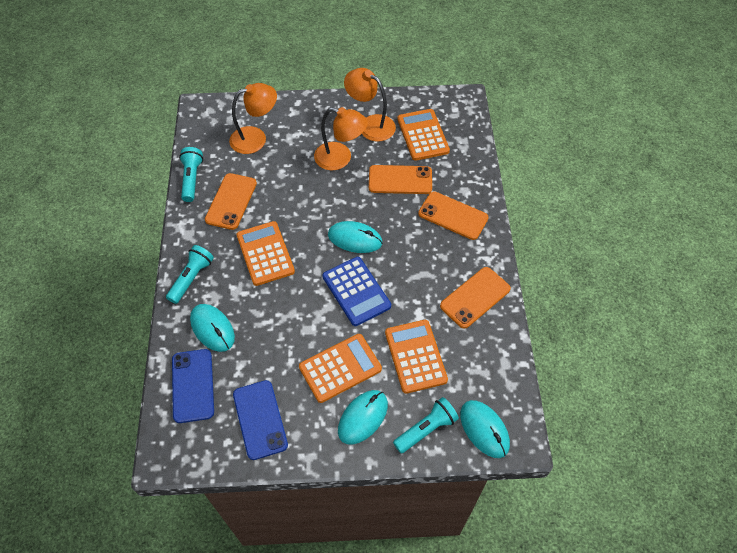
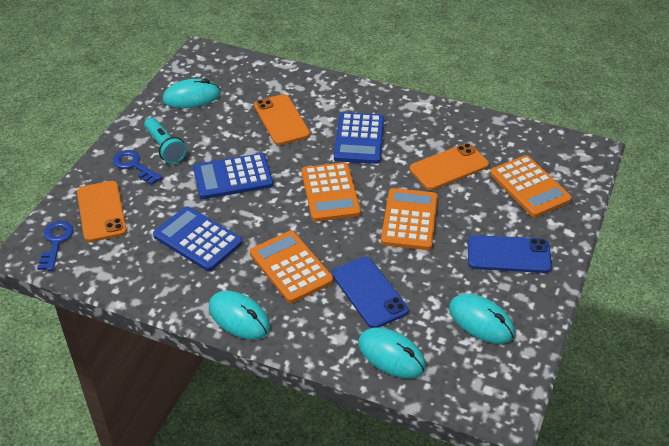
blue calculator: 1 -> 3
blue key: 0 -> 2
orange lamp: 3 -> 0
orange phone: 4 -> 3
turquoise flashlight: 3 -> 1

